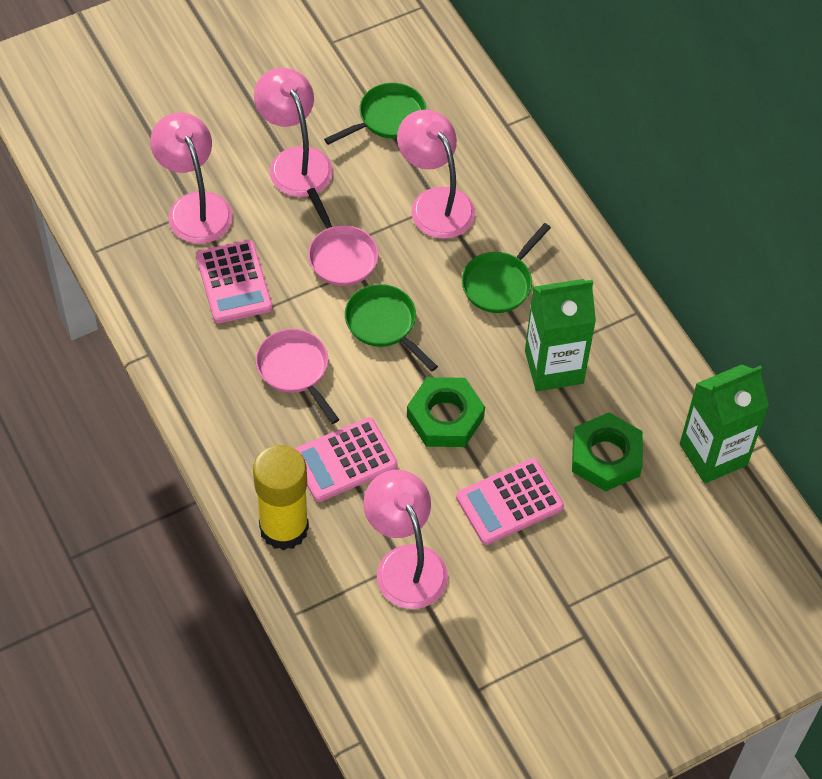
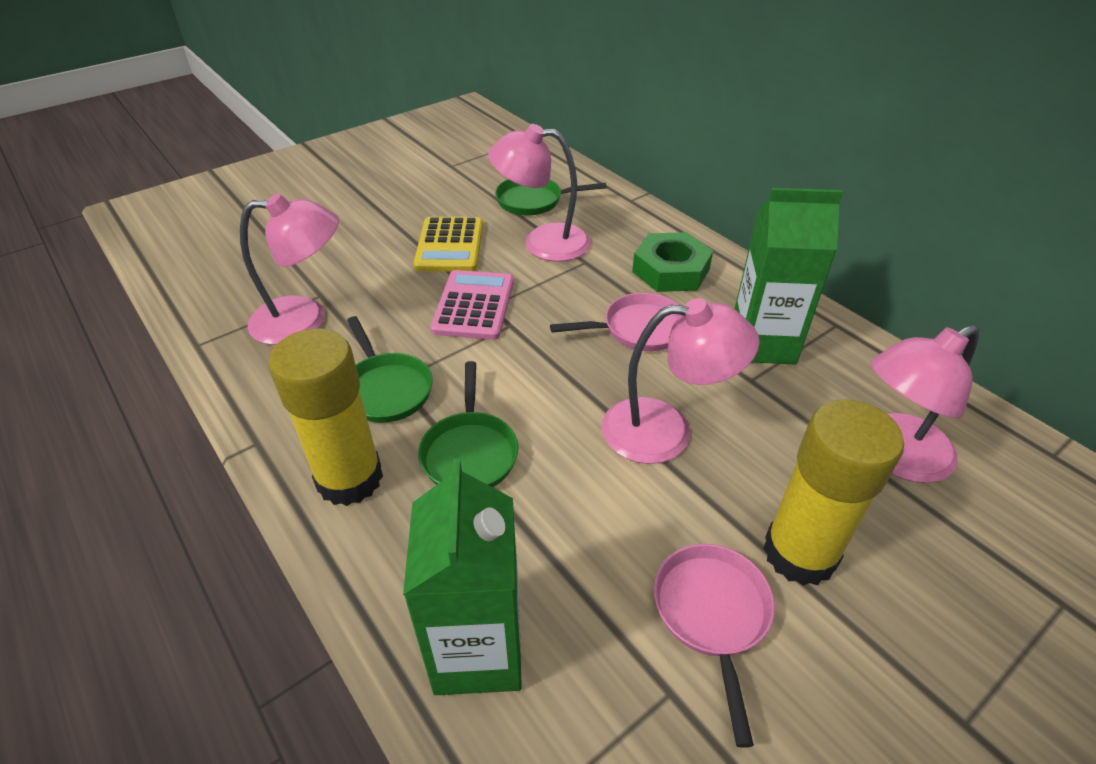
green nut: 2 -> 1
pink calculator: 3 -> 1
yellow calculator: 0 -> 1
yellow glue stick: 1 -> 2

